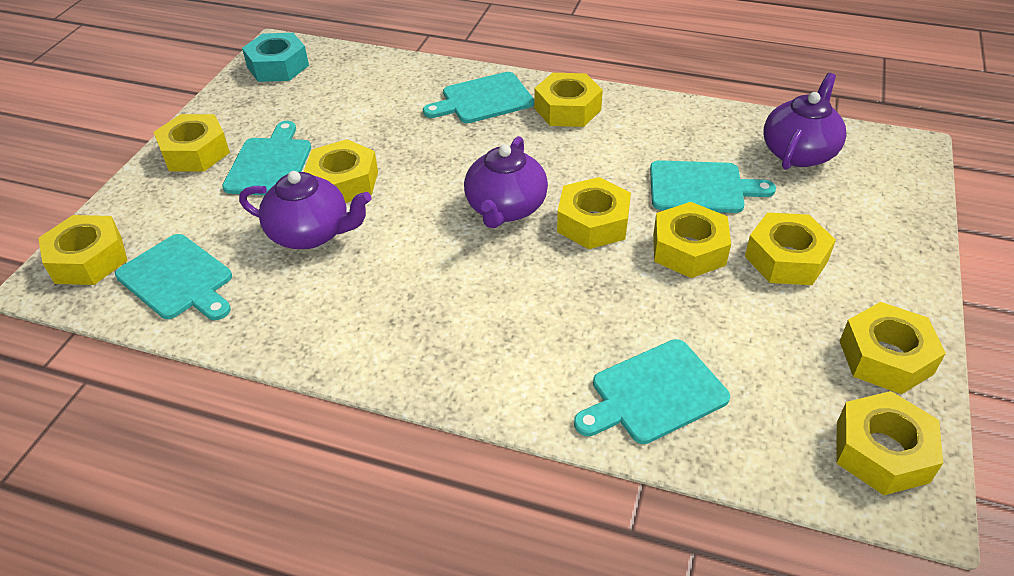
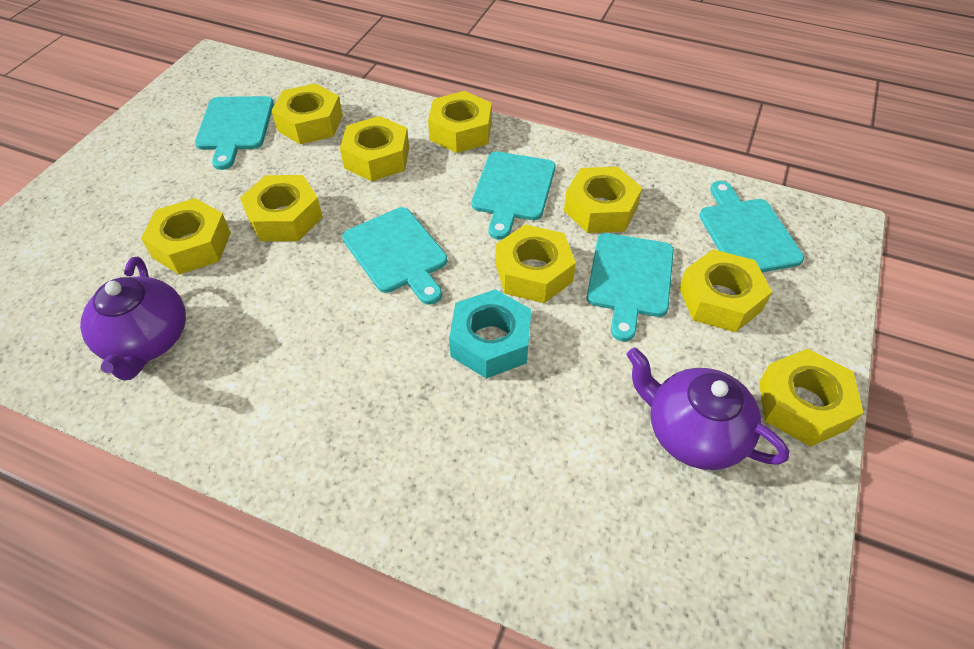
purple teapot: 3 -> 2

